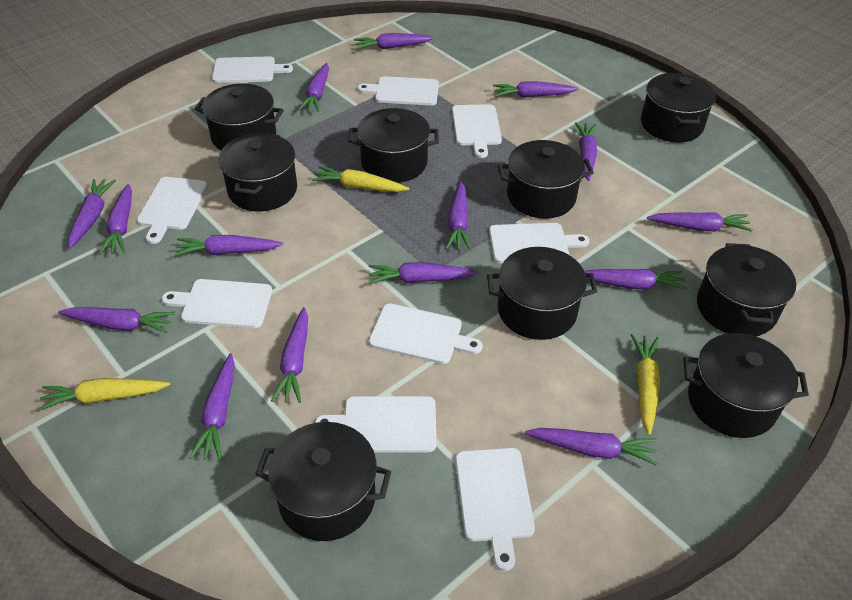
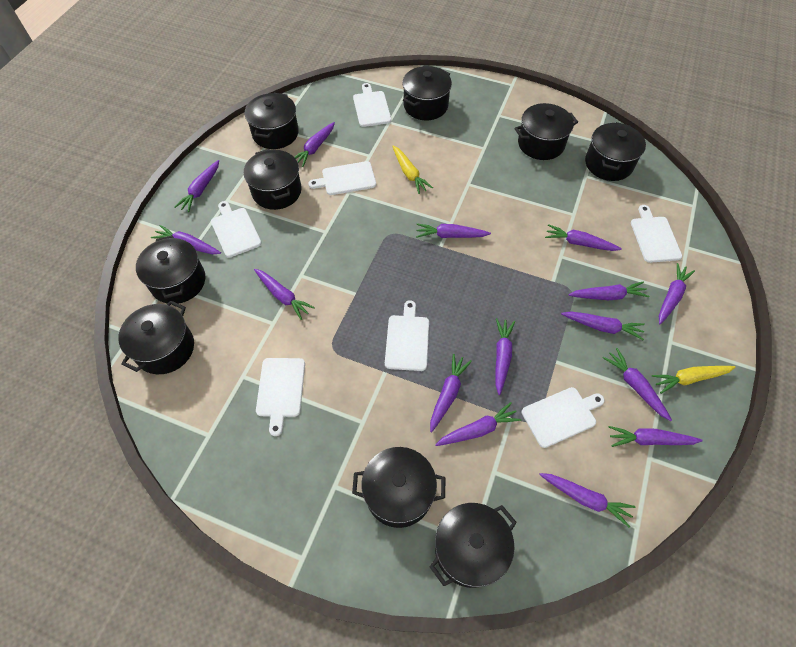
white cutting board: 9 -> 7
yellow carrot: 3 -> 2

